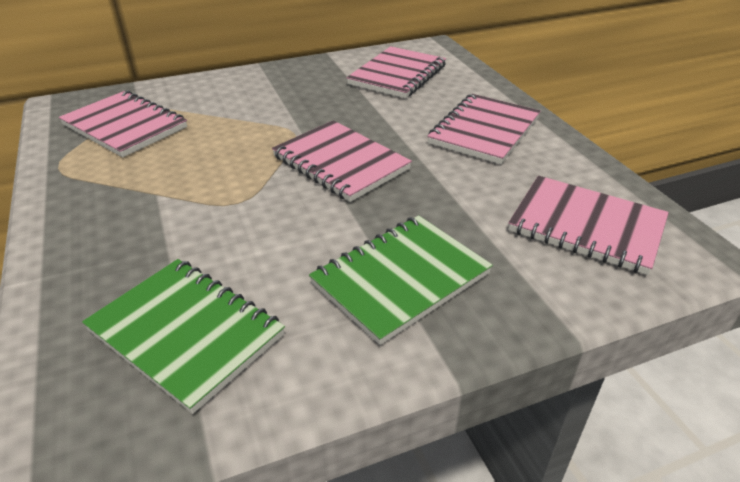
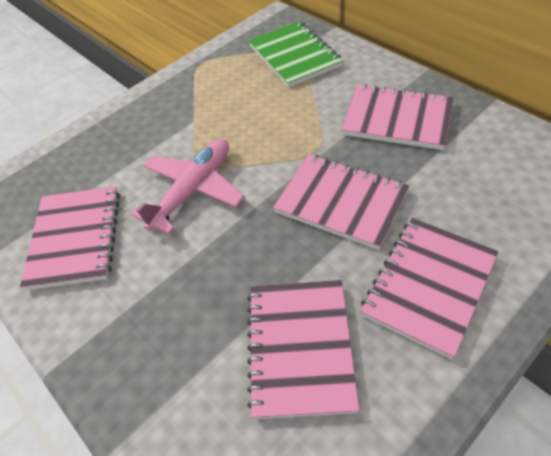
green notebook: 2 -> 1
pink plane: 0 -> 1

